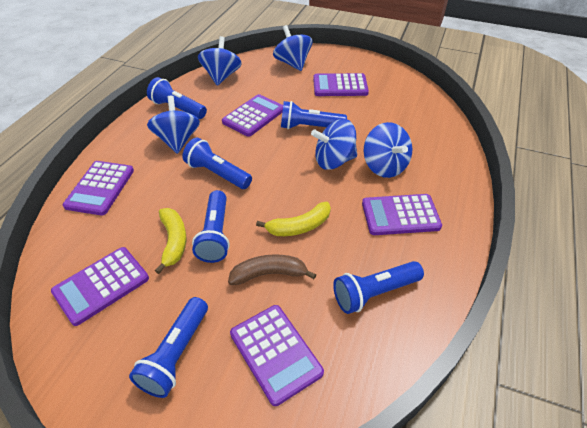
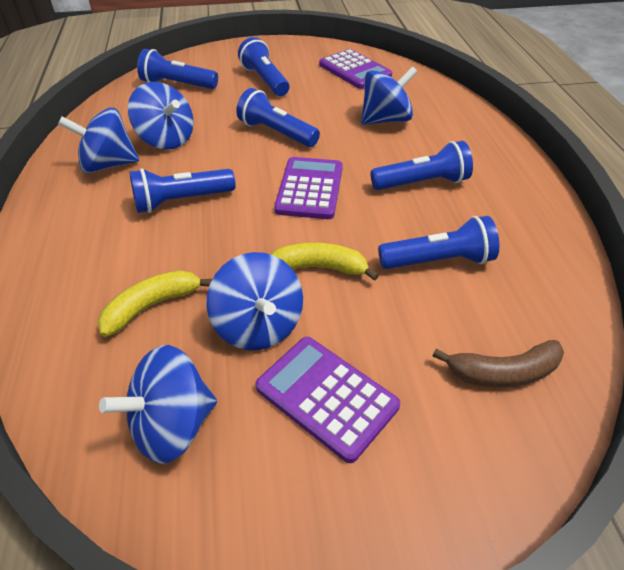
purple calculator: 6 -> 3

